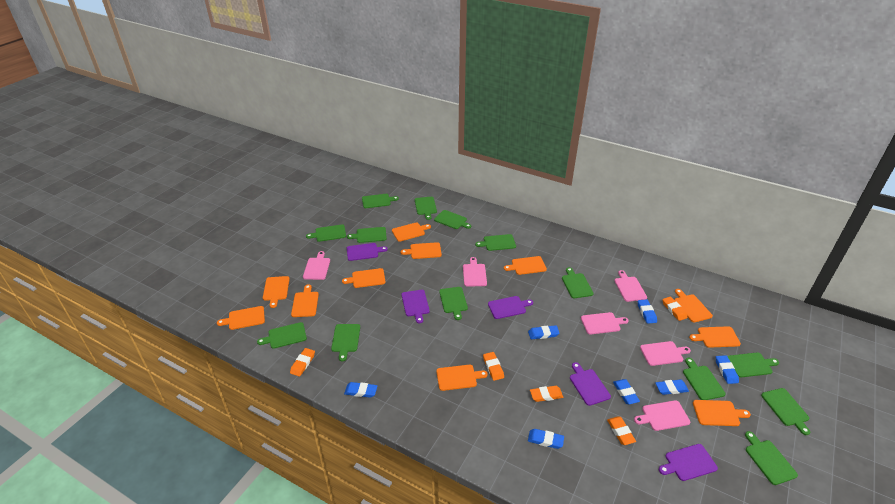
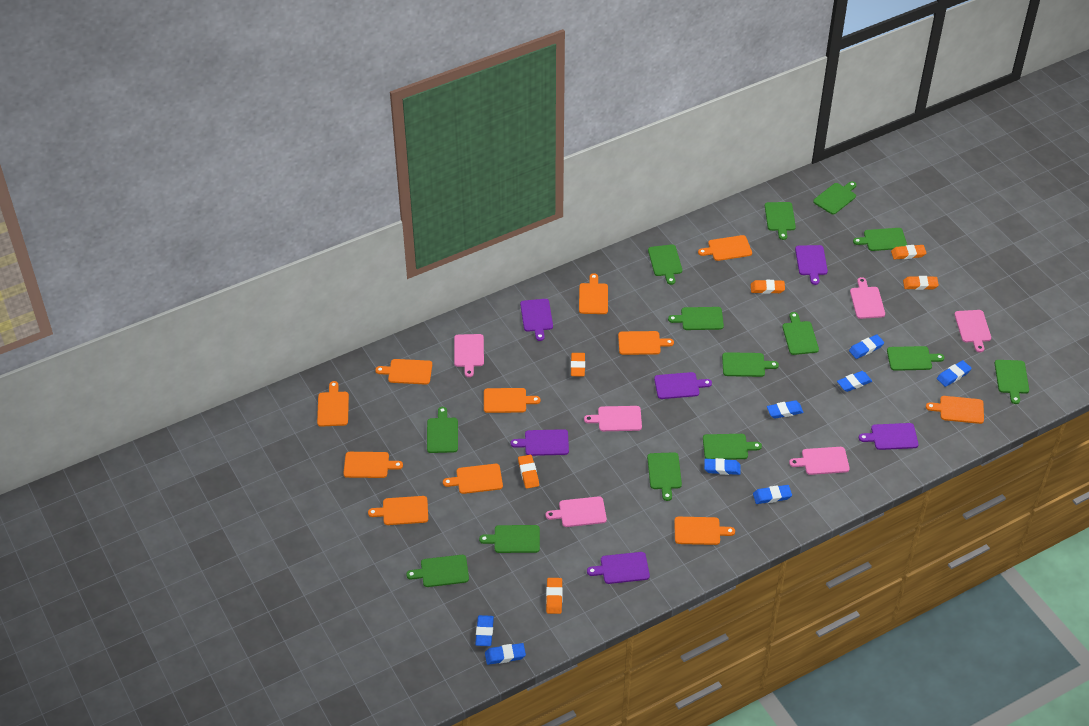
blue eraser: 7 -> 8
orange eraser: 5 -> 6
purple cutting board: 5 -> 6

